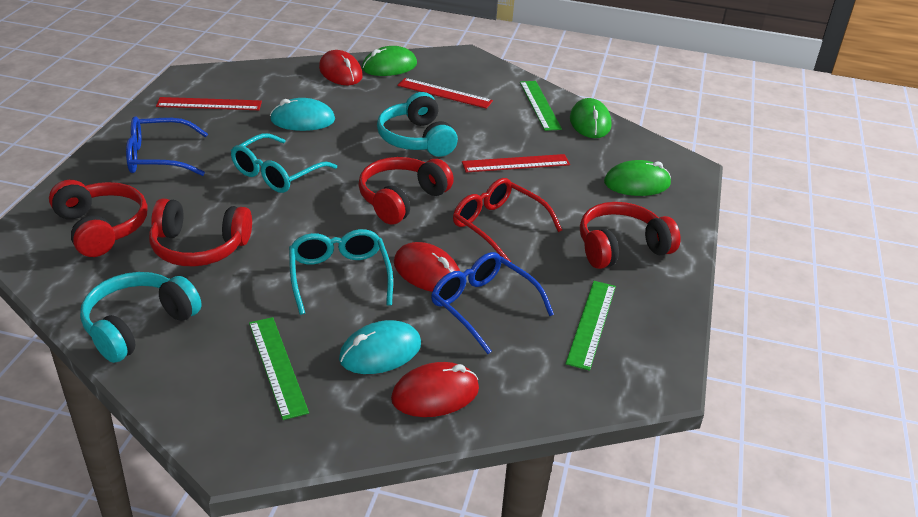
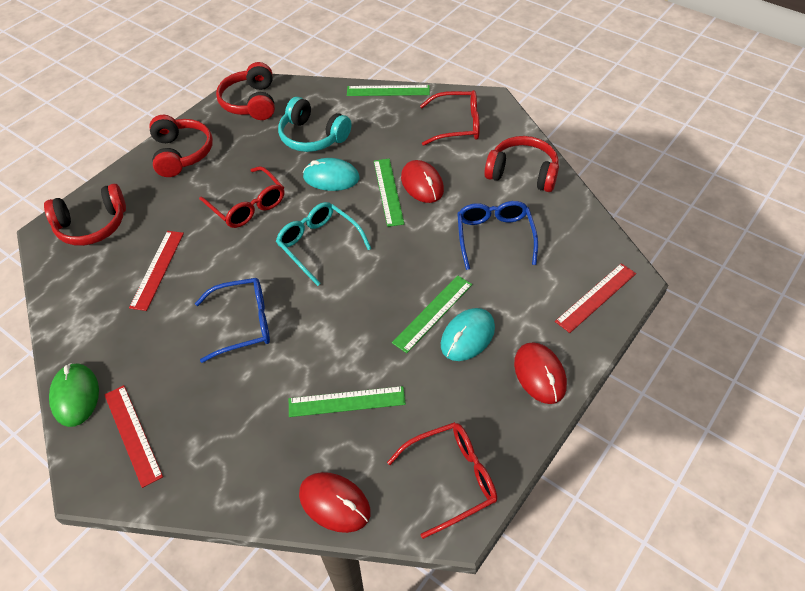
green mouse: 3 -> 1
green ruler: 3 -> 4
red glasses: 1 -> 3
turquoise glasses: 2 -> 1
turquoise headphones: 2 -> 1

